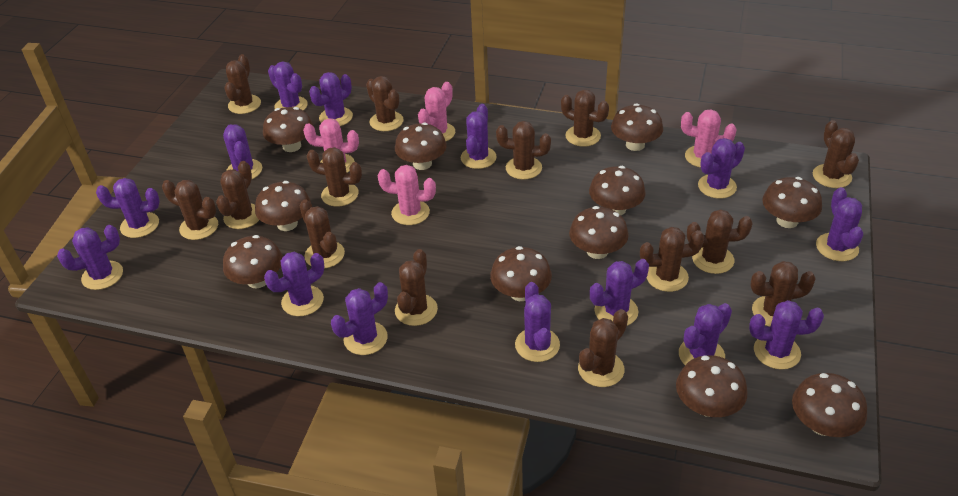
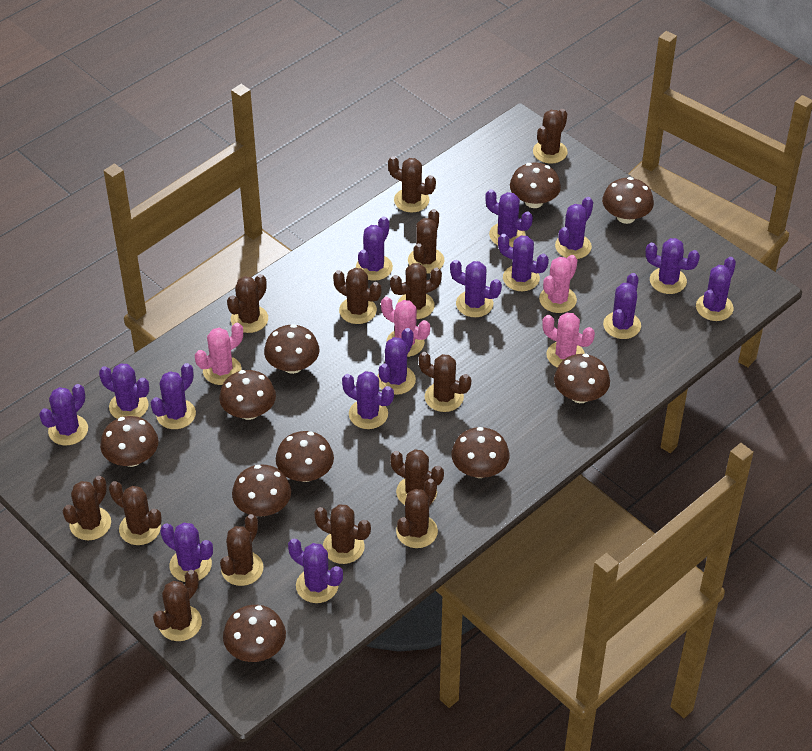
brown mushroom: 11 -> 10
purple cactus: 14 -> 15

